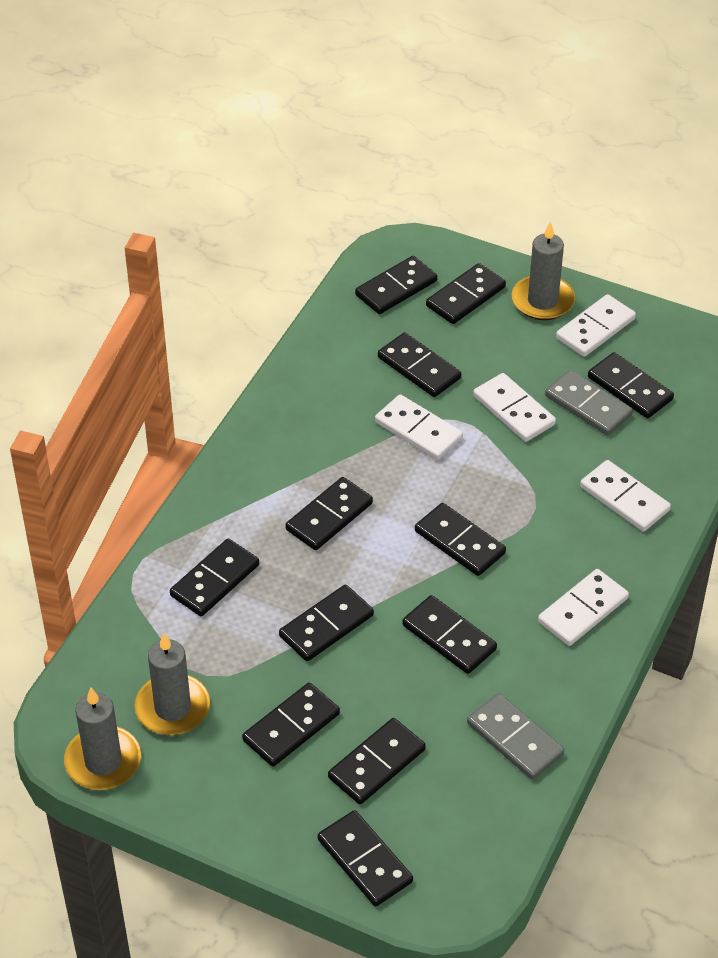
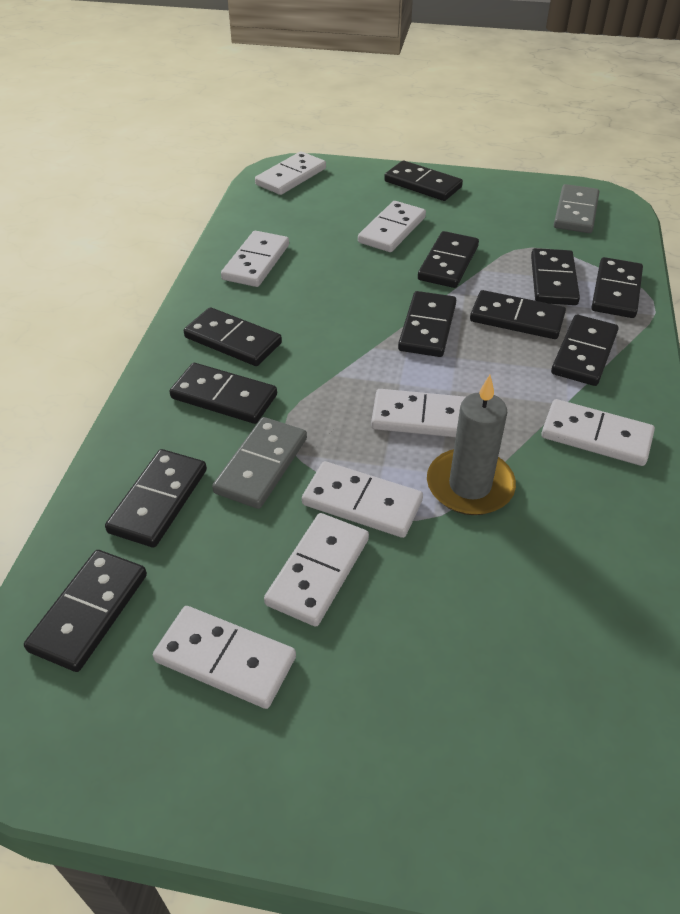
black domino: 12 -> 11
grey candle: 3 -> 1
white domino: 5 -> 8

